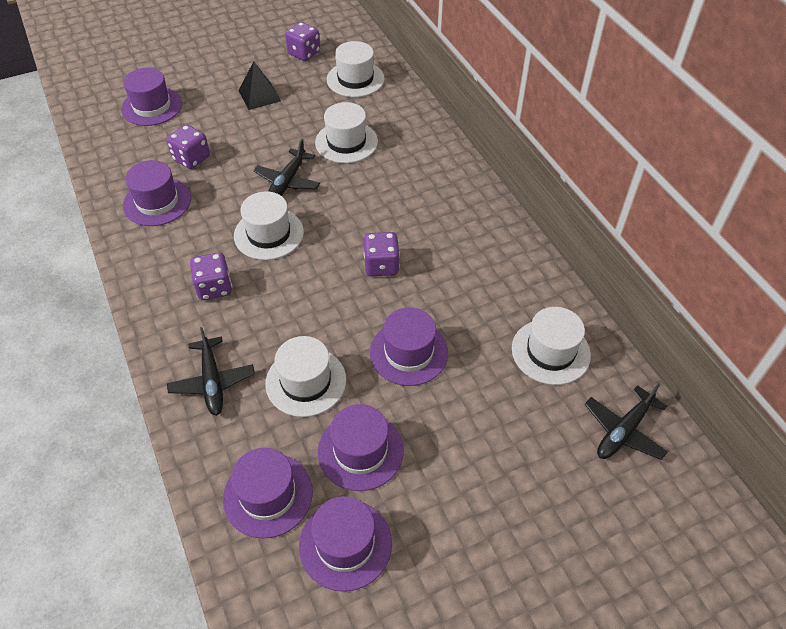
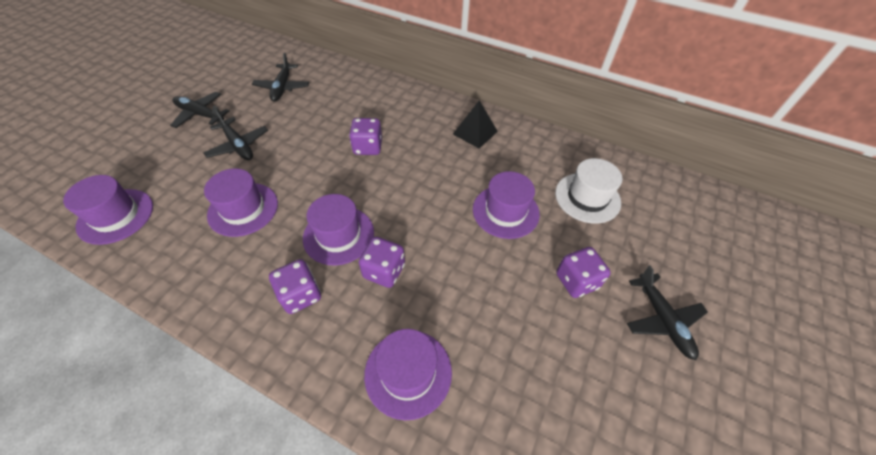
black plane: 3 -> 4
purple hat: 6 -> 5
white hat: 5 -> 1

